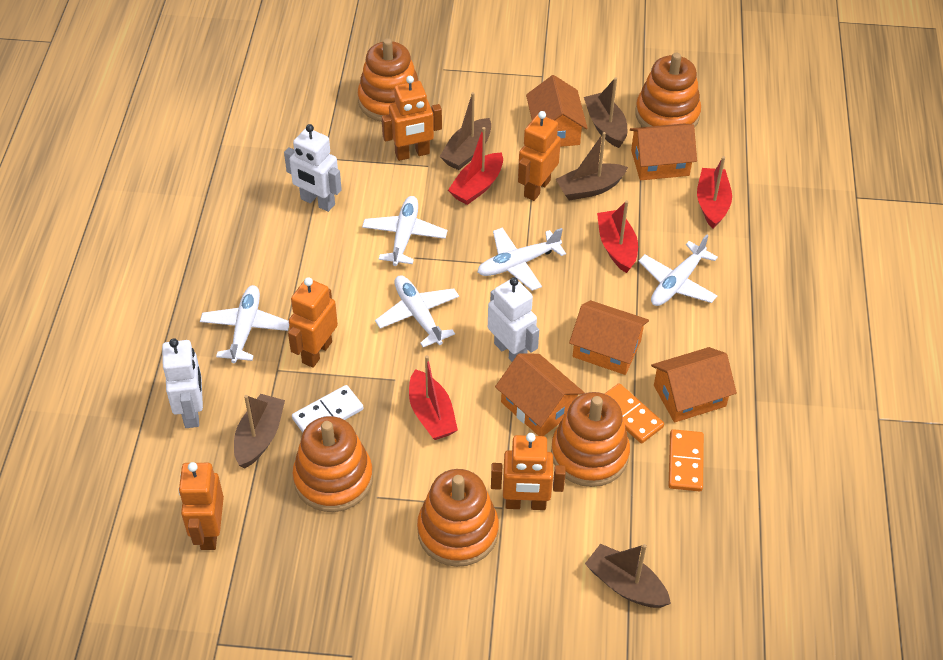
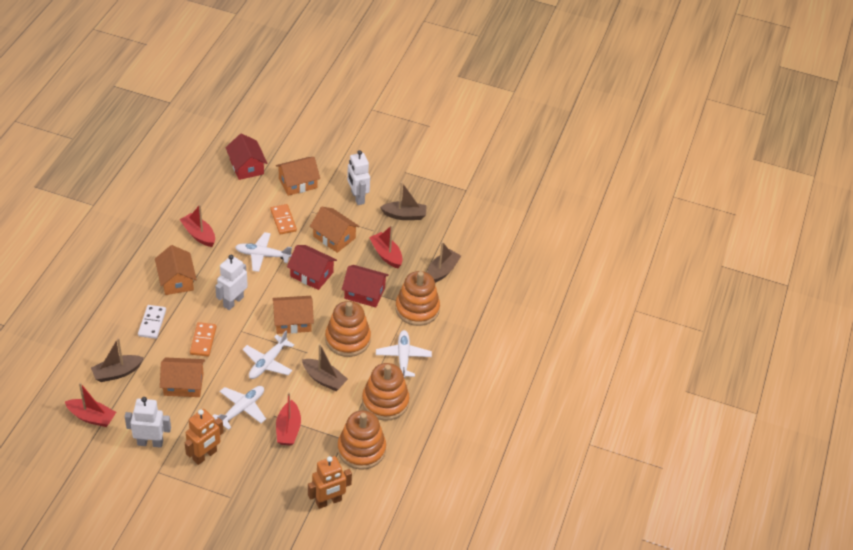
brown boat: 5 -> 4
orange robot: 5 -> 2
orange stacking toy: 5 -> 4
red house: 0 -> 3
white plane: 5 -> 4

